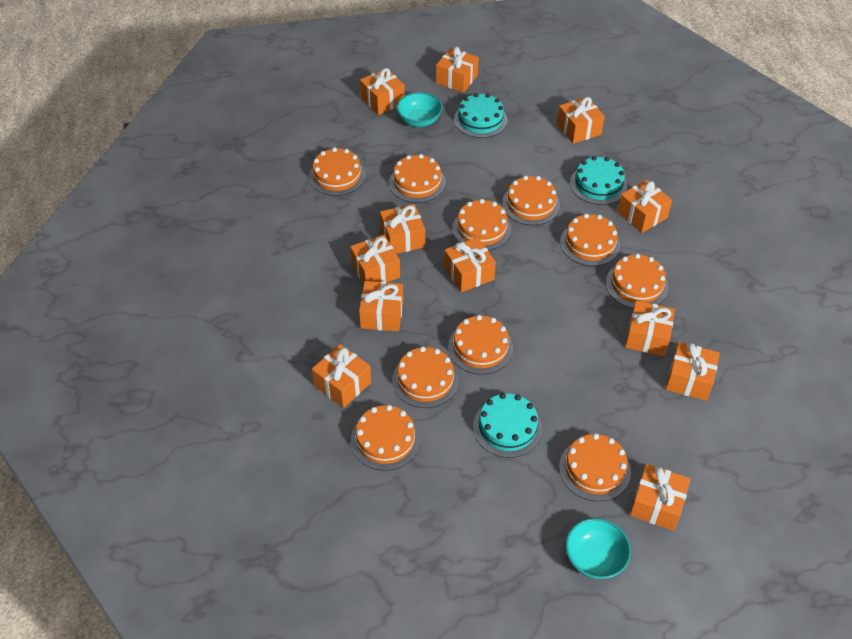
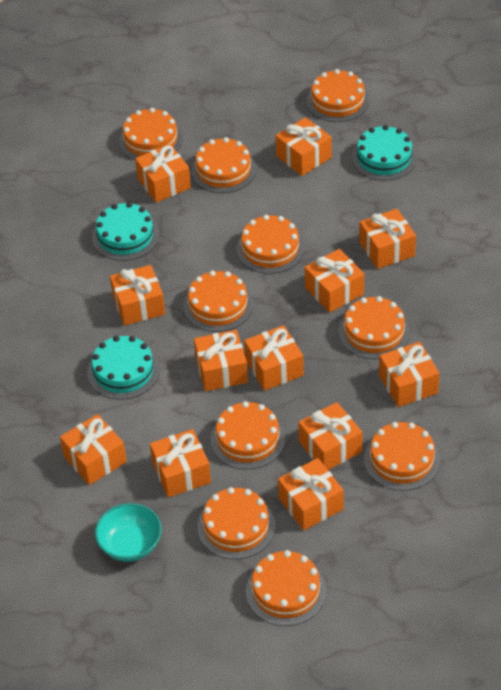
turquoise bowl: 2 -> 1

